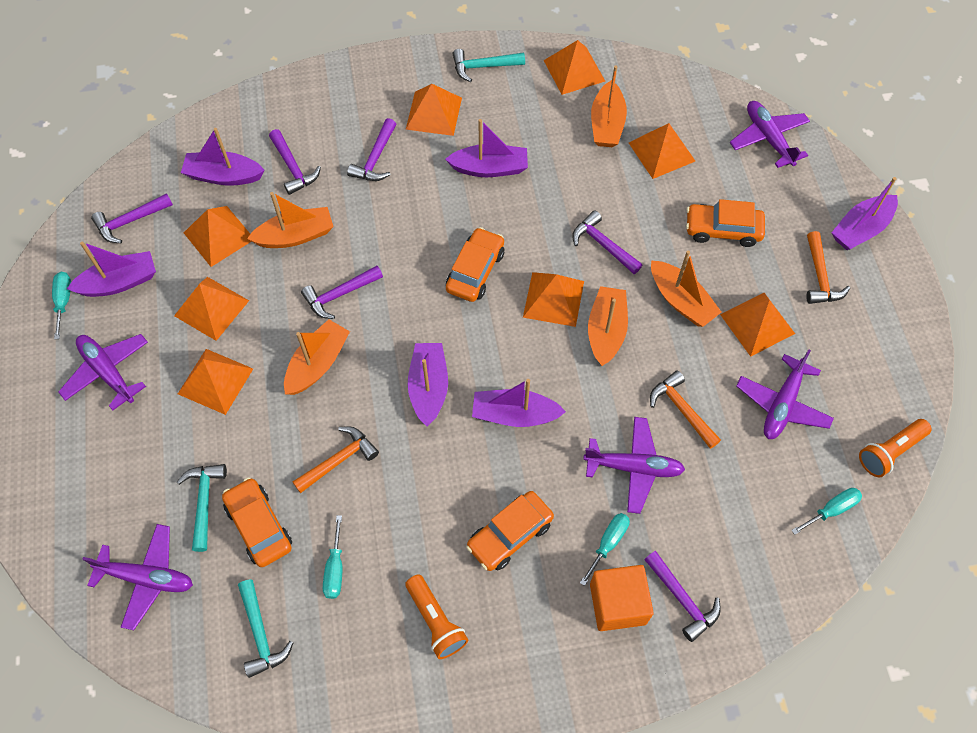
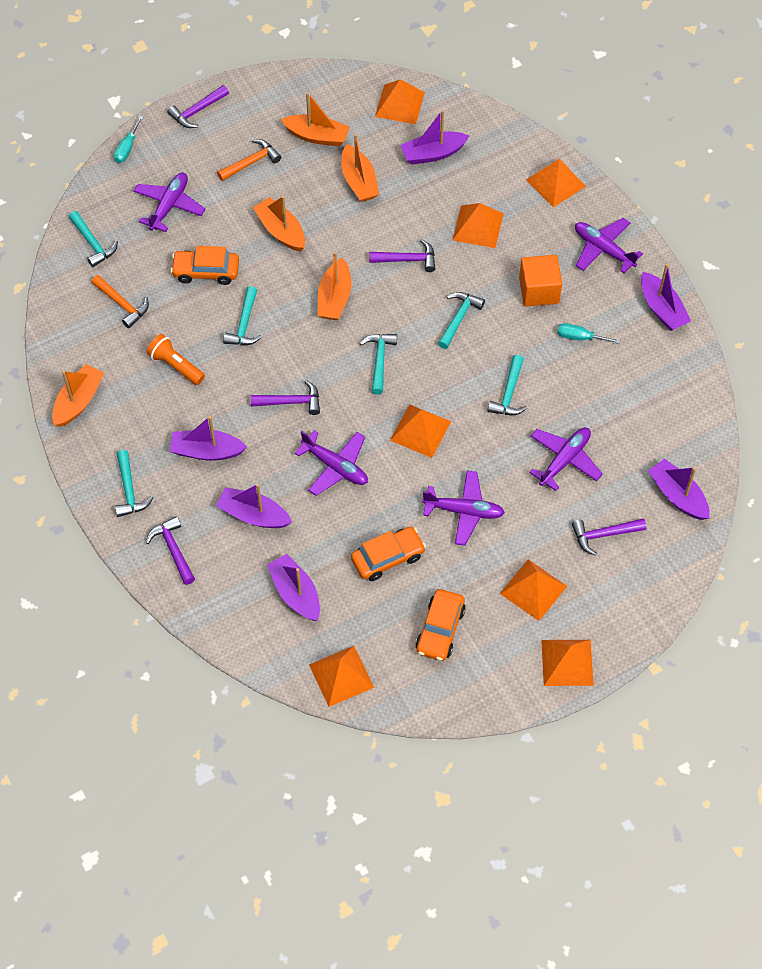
orange car: 4 -> 3
orange flashlight: 2 -> 1
orange hammer: 3 -> 2
orange pyramid: 8 -> 7
purple hammer: 6 -> 5
turquoise hammer: 3 -> 6
turquoise screwdriver: 4 -> 2

